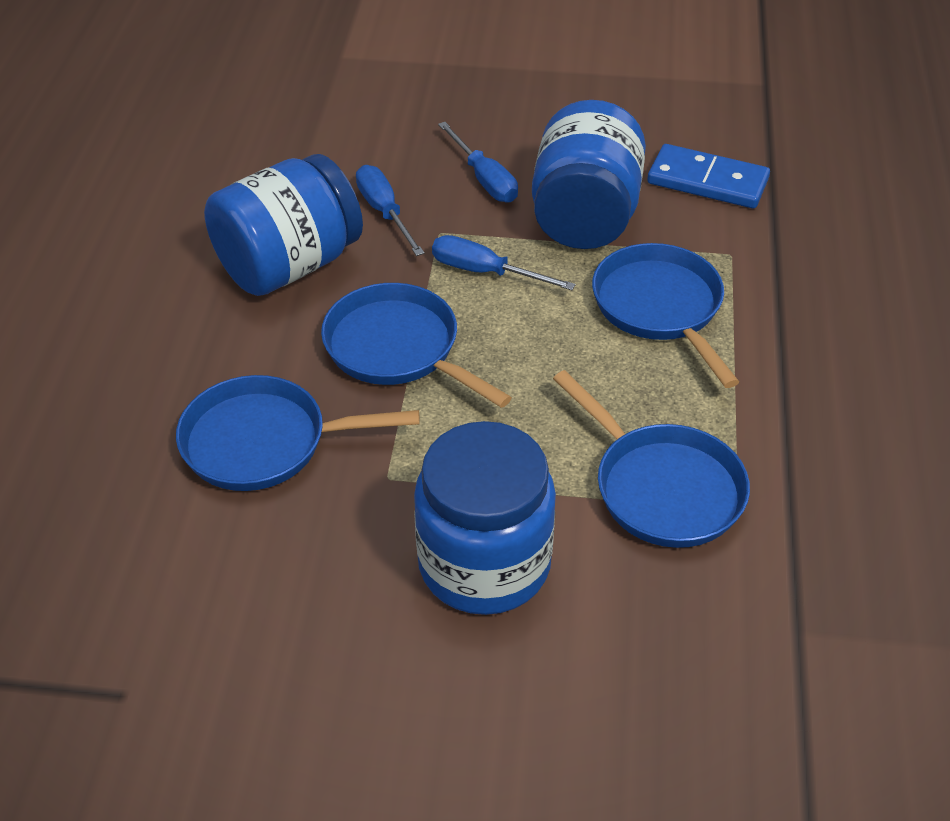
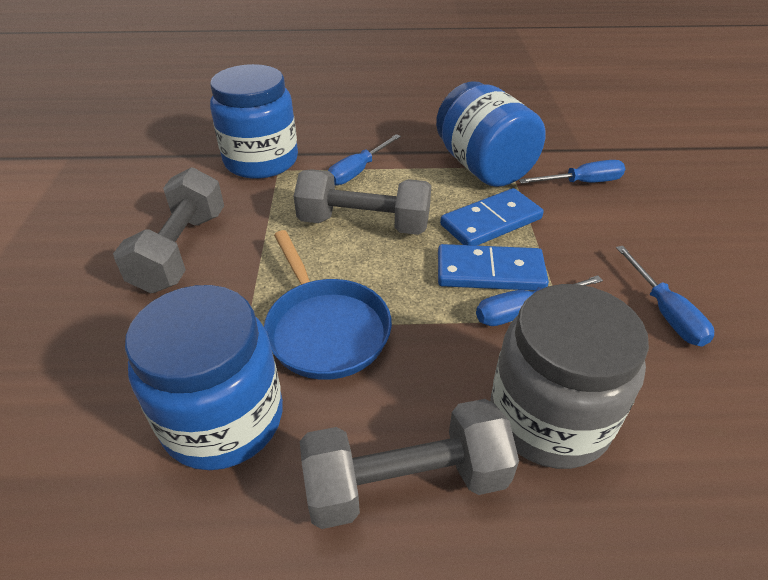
blue domino: 1 -> 2
blue pan: 4 -> 1
blue screwdriver: 3 -> 4
grey dumbbell: 0 -> 3
grey jar: 0 -> 1

